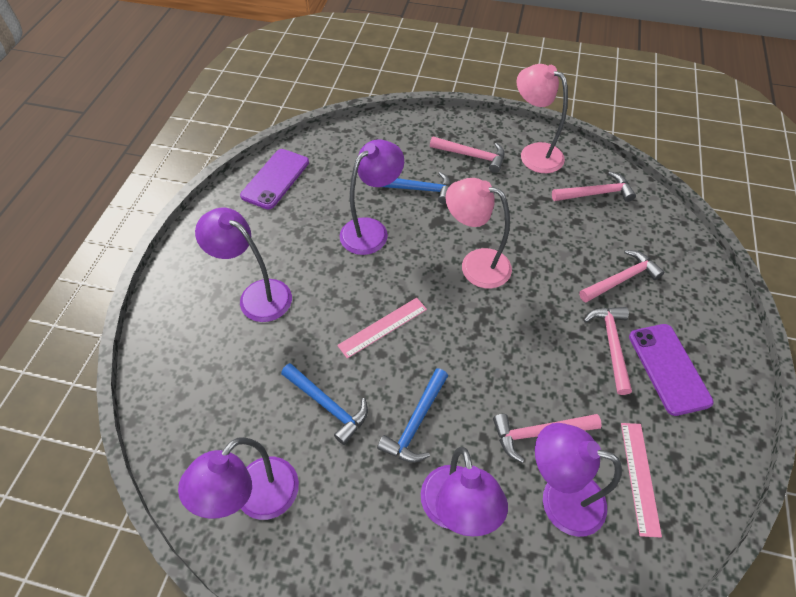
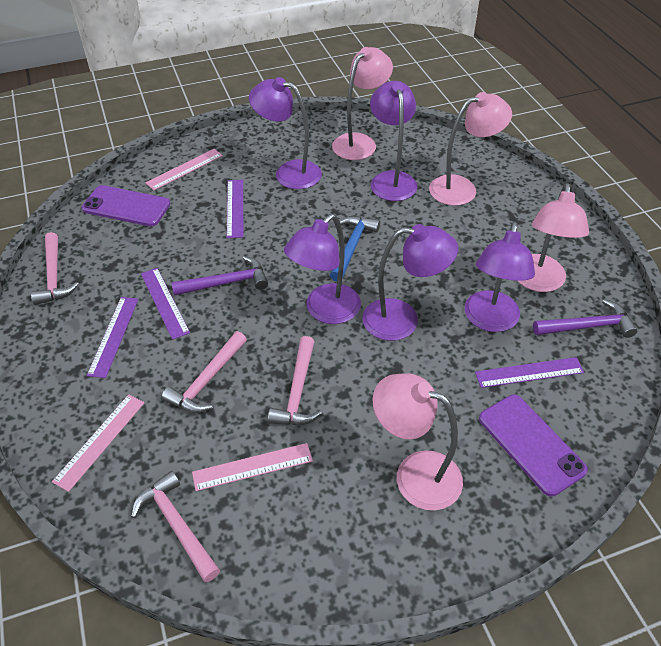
blue hammer: 3 -> 1
pink hammer: 5 -> 4
pink lamp: 2 -> 4
pink ruler: 2 -> 3
purple hammer: 0 -> 2
purple ruler: 0 -> 4

